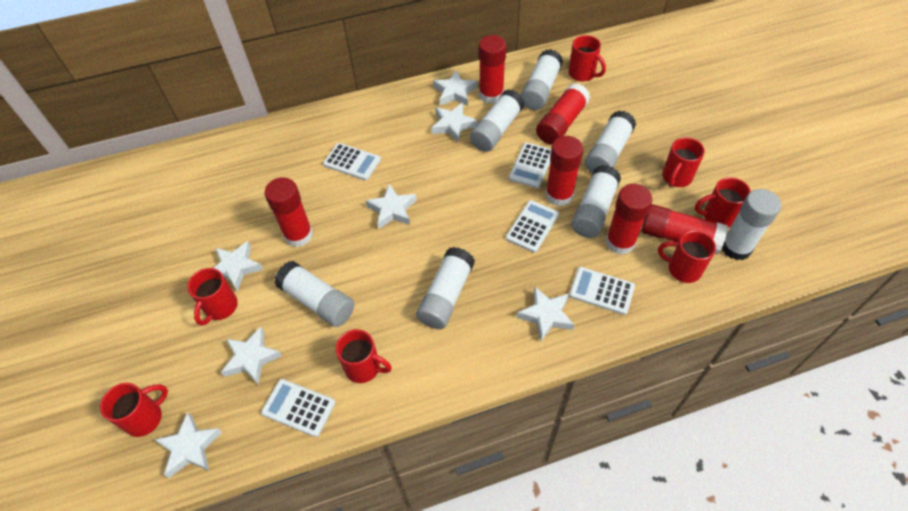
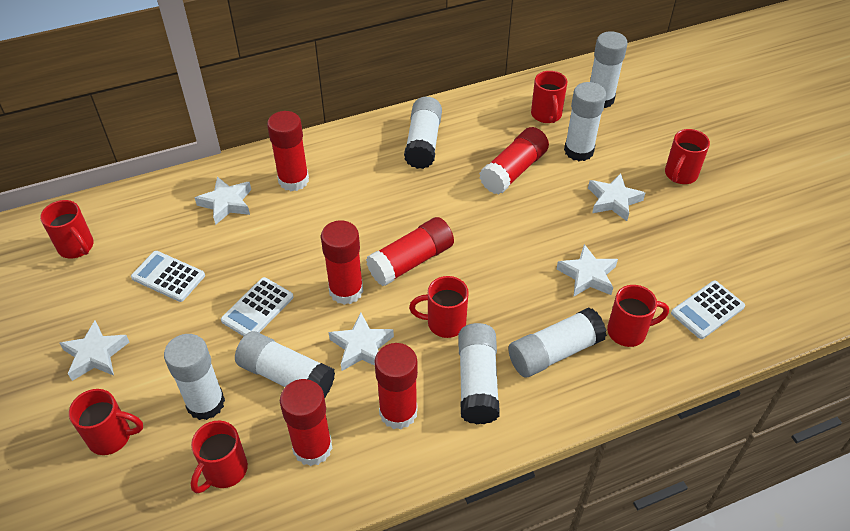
white calculator: 5 -> 3
white star: 7 -> 5

